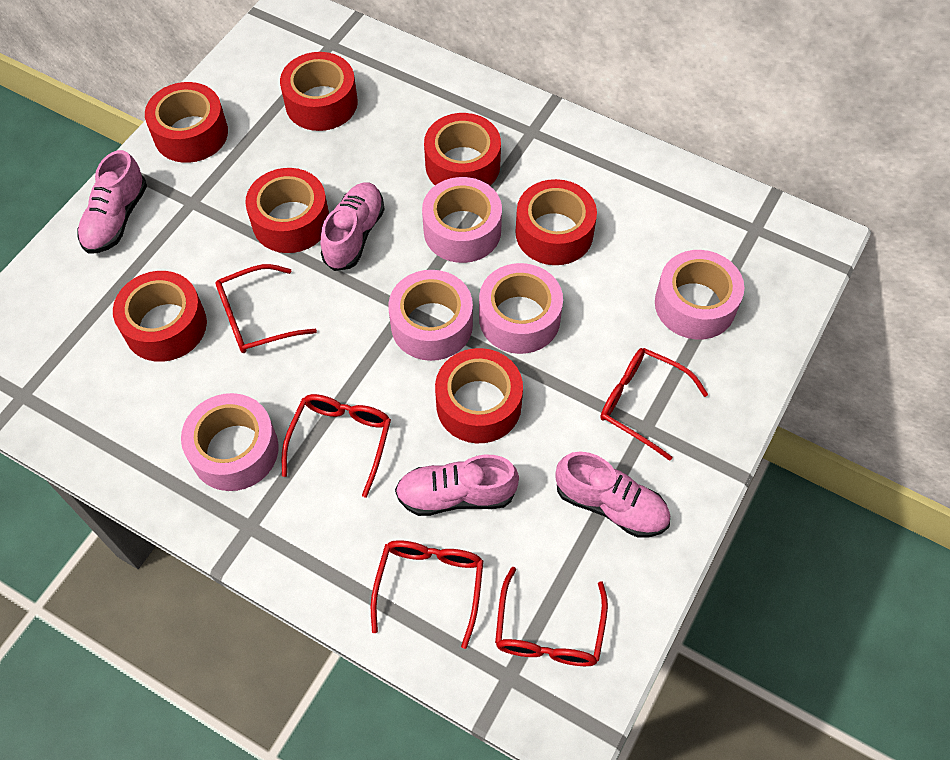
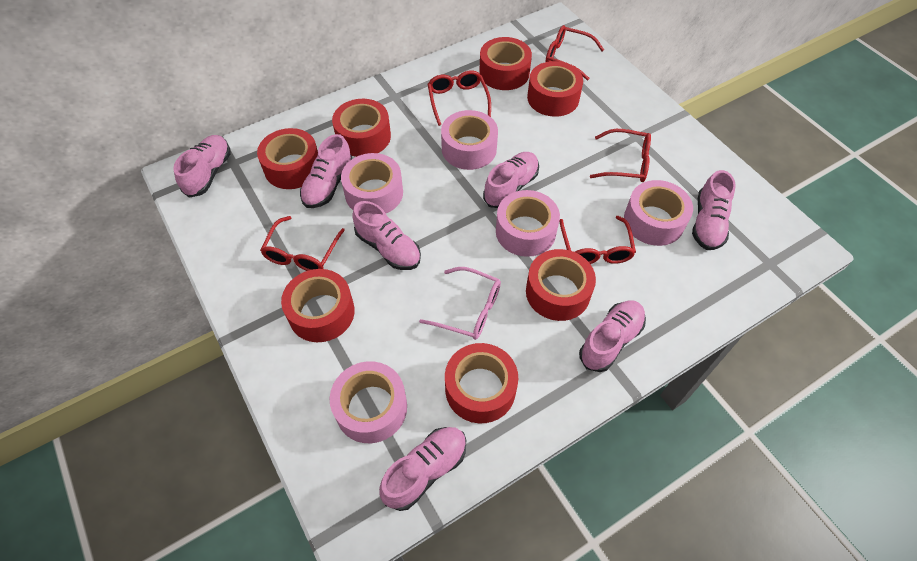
pink glasses: 0 -> 1
pink shoe: 4 -> 7

